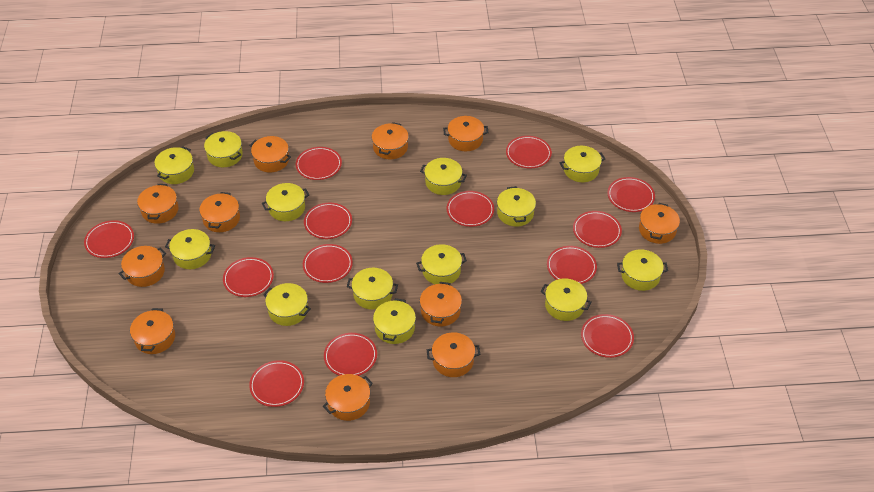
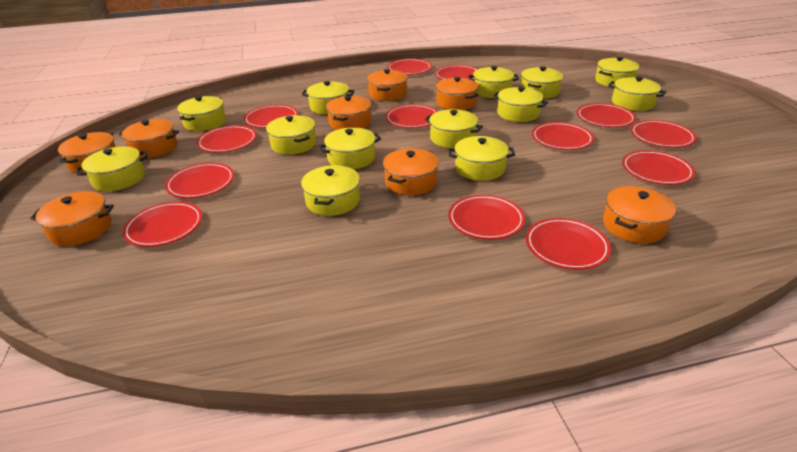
orange pot: 11 -> 8

